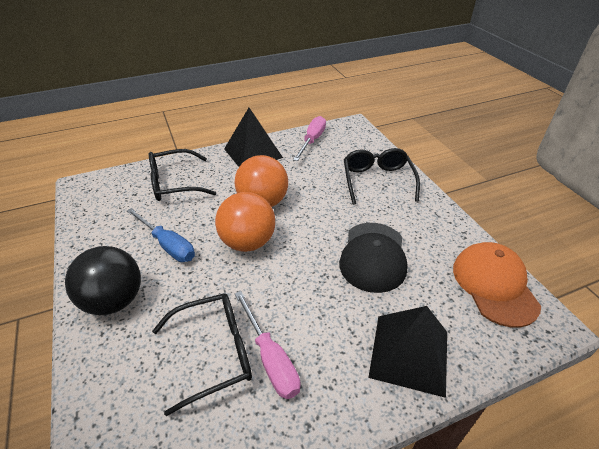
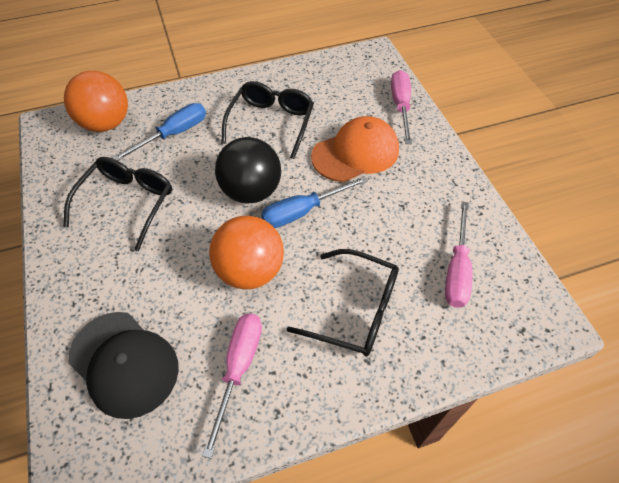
black pyramid: 2 -> 0
blue screwdriver: 1 -> 2
pink screwdriver: 2 -> 3

